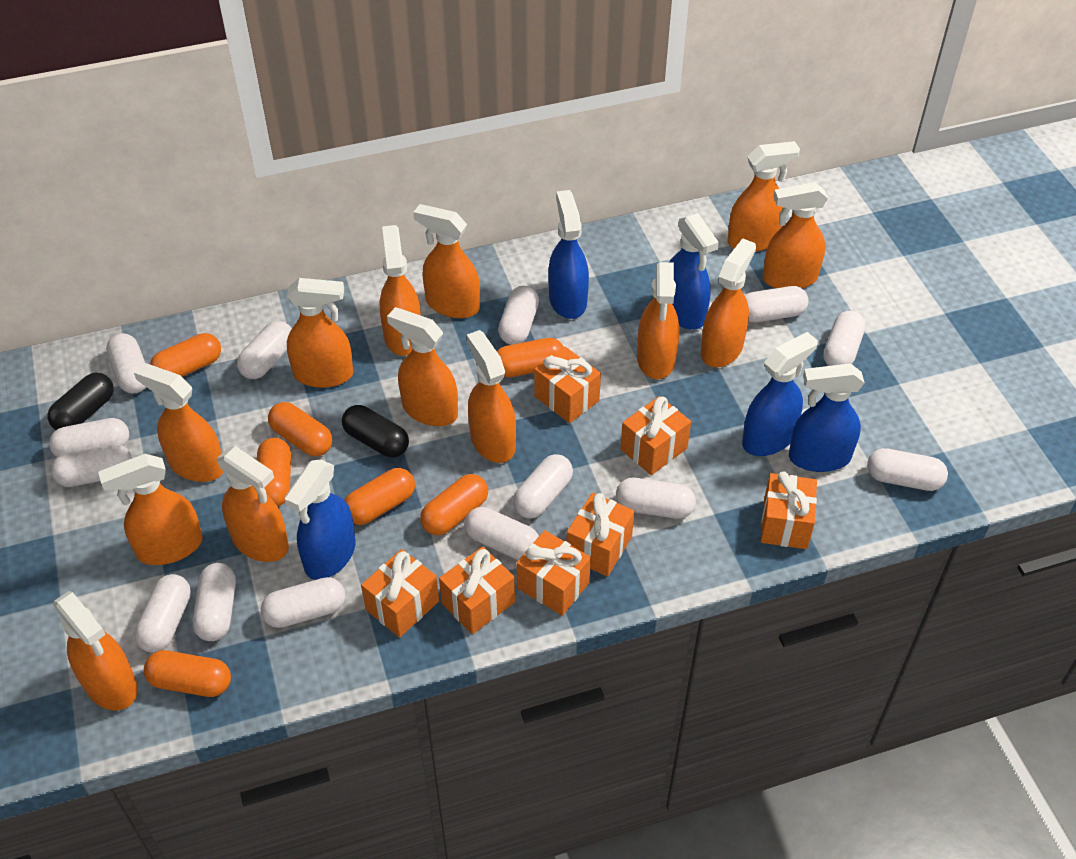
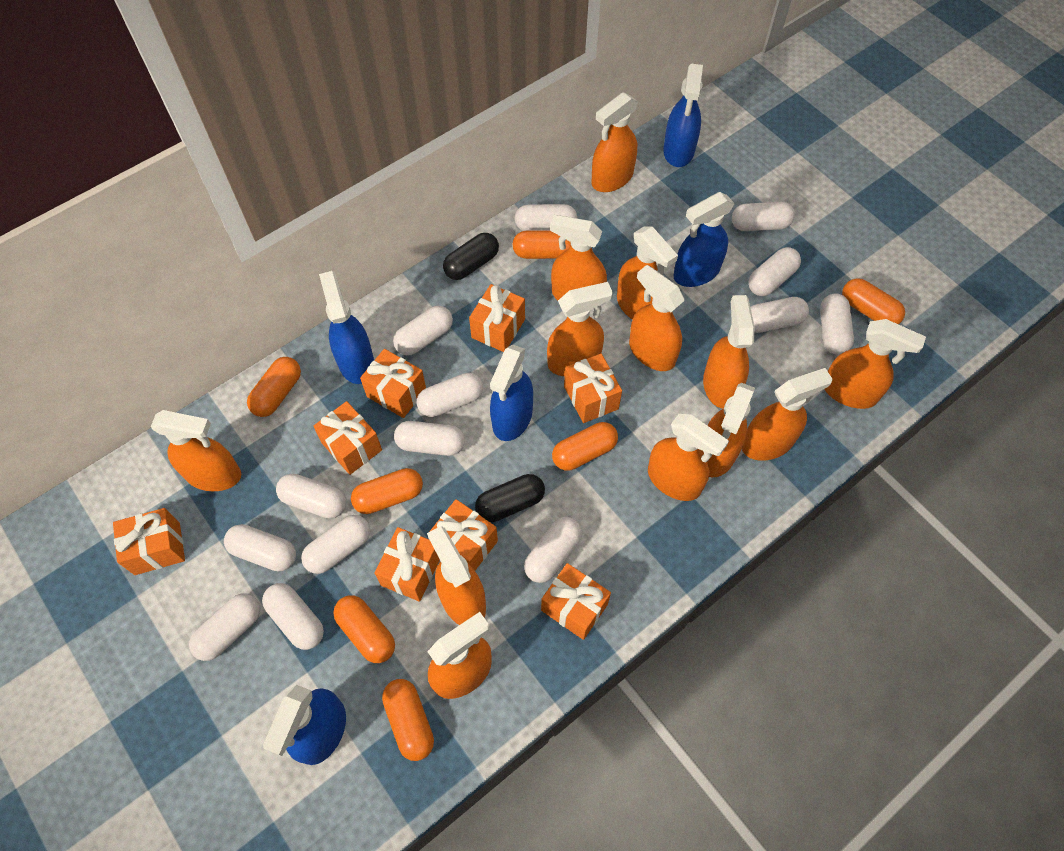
orange gift: 7 -> 8

